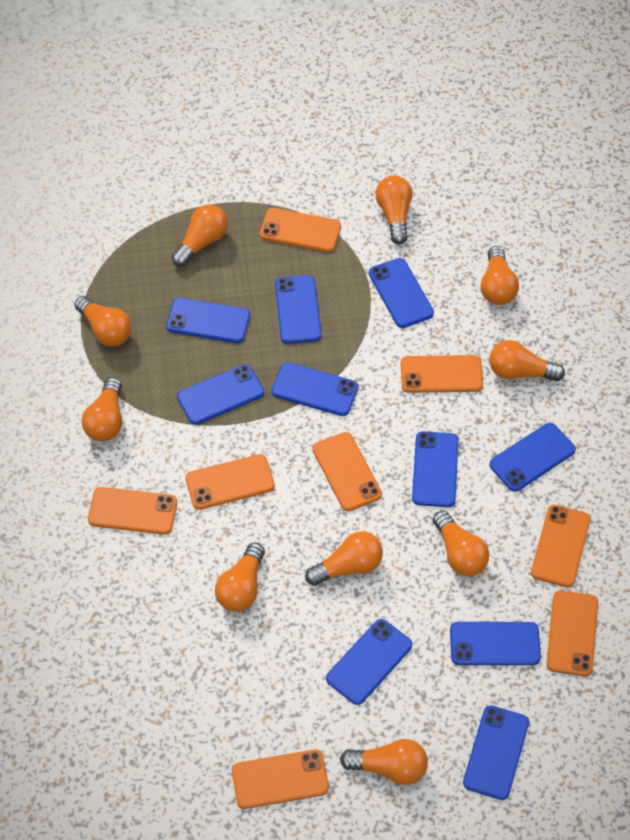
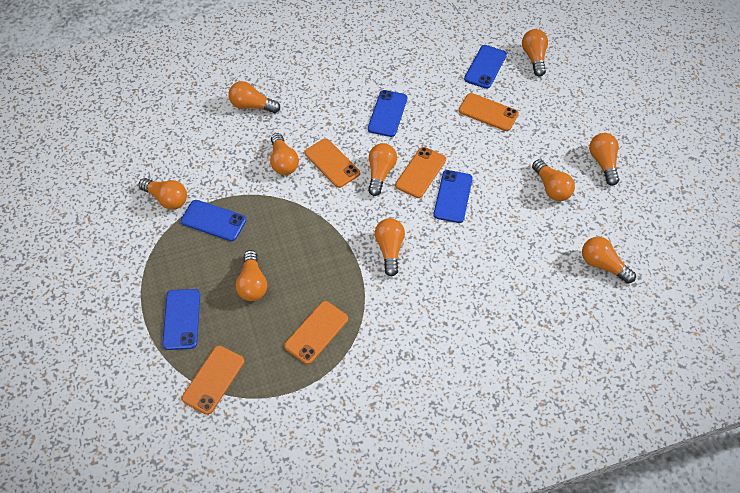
blue phone: 10 -> 5
orange phone: 8 -> 5

